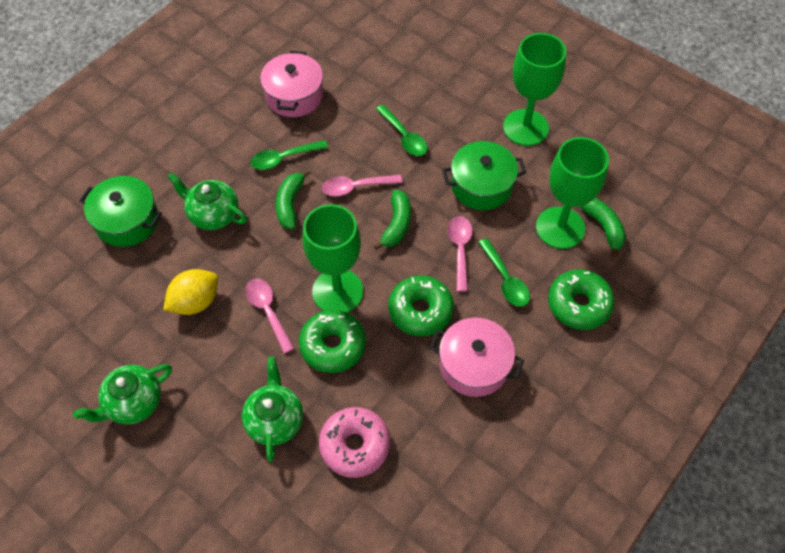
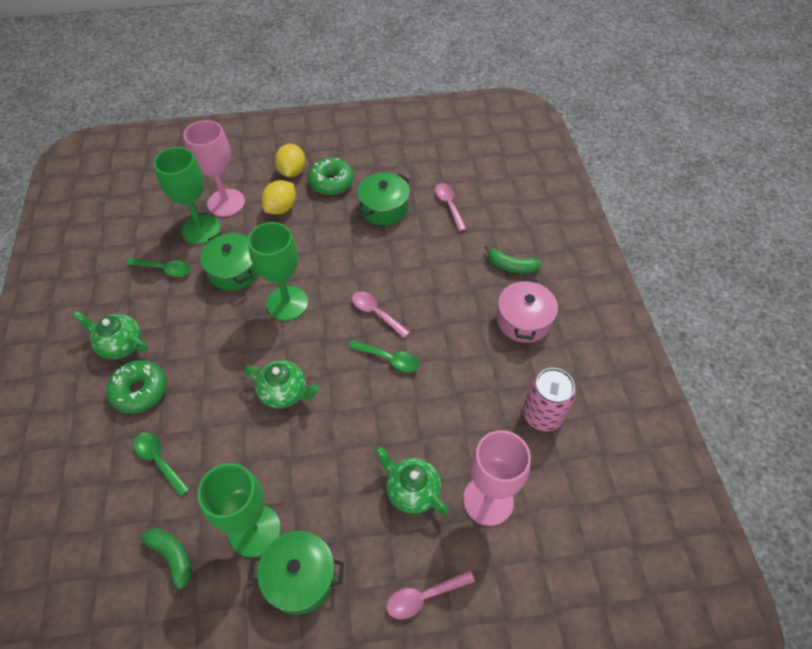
green banana: 3 -> 2
green donut: 3 -> 2
green pot: 2 -> 3
pink can: 0 -> 1
pink donut: 1 -> 0
pink goblet: 0 -> 2
pink pot: 2 -> 1
yellow lemon: 1 -> 2

